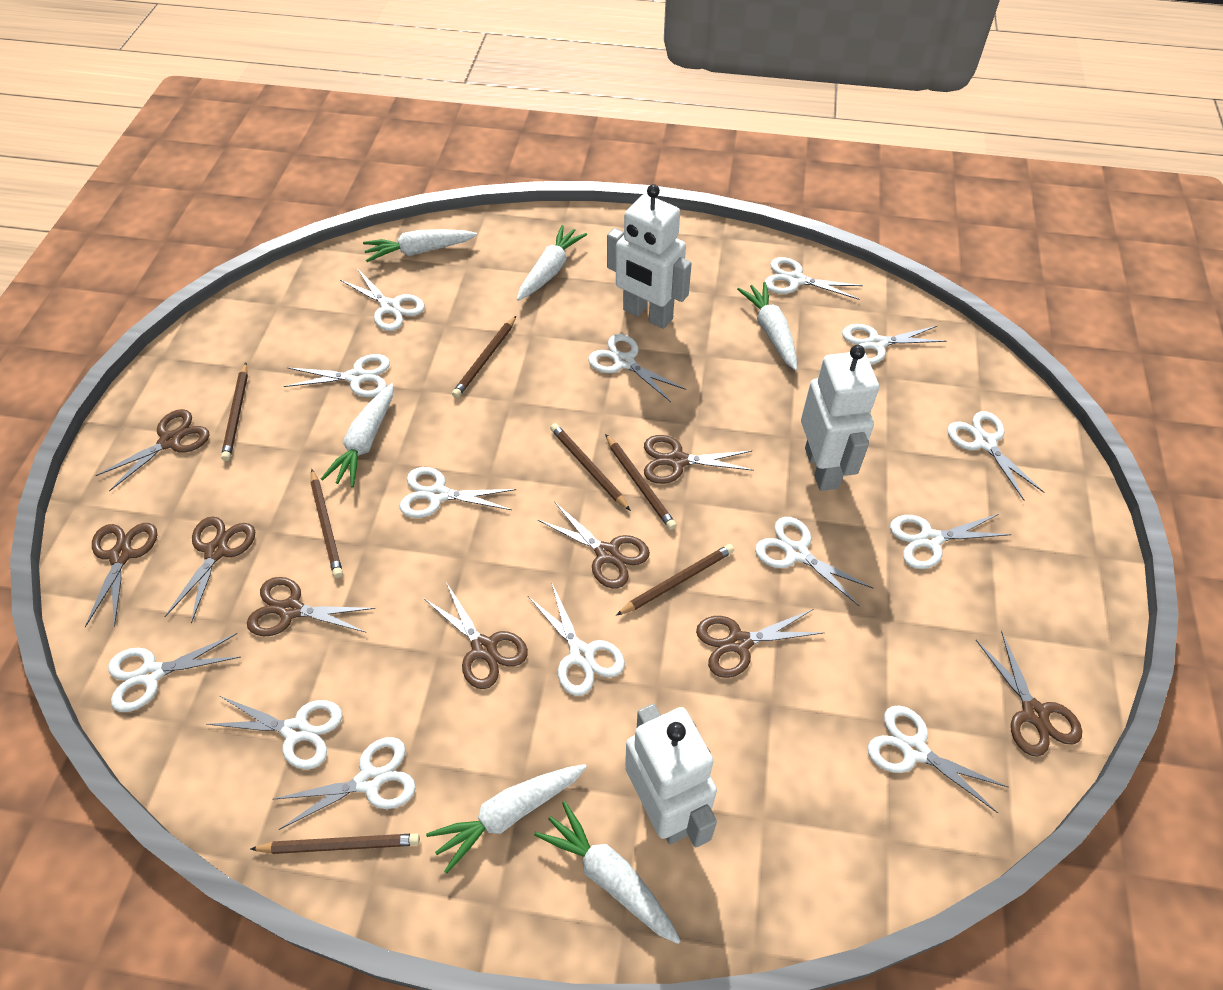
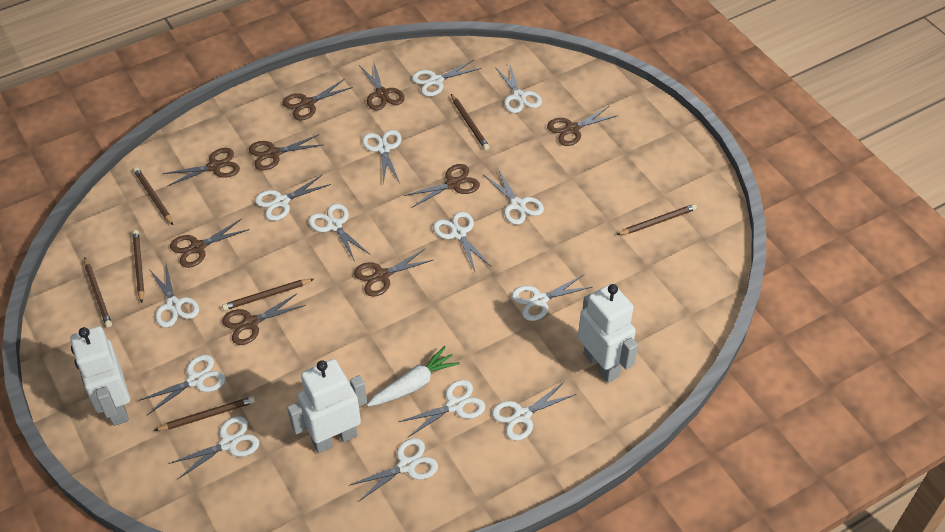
white carrot: 6 -> 1

